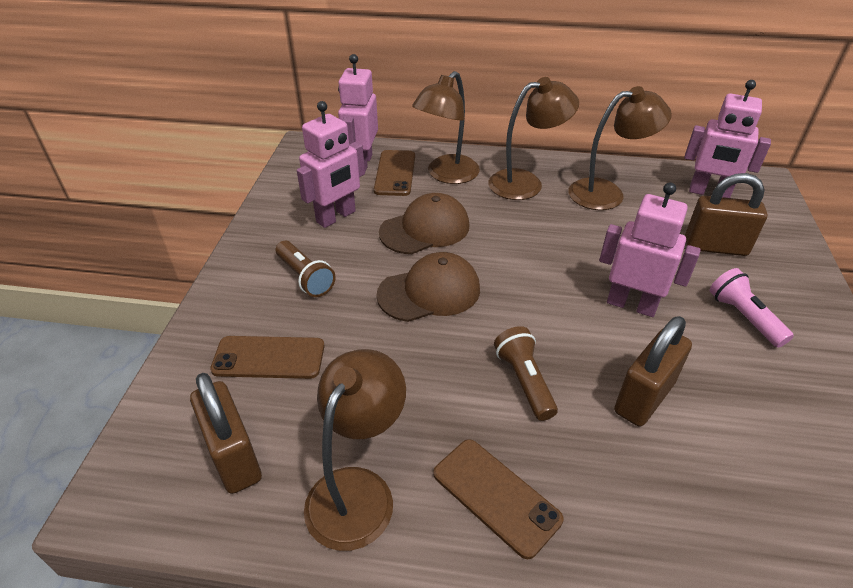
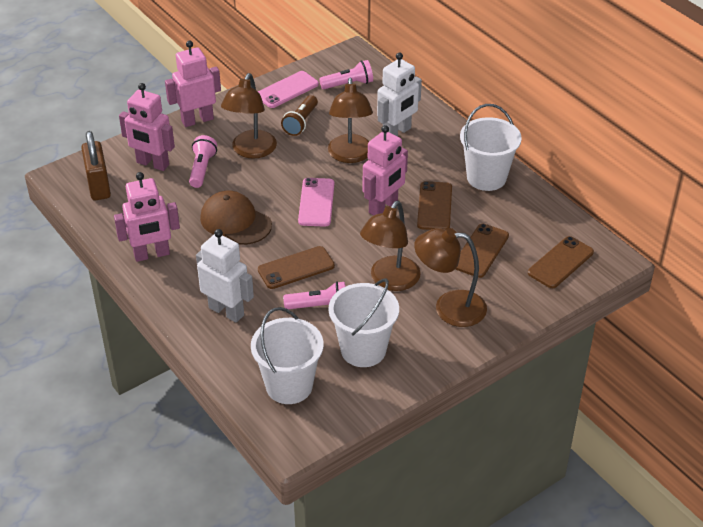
brown cap: 2 -> 1
brown flashlight: 2 -> 1
brown padlock: 3 -> 1
brown phone: 3 -> 4
pink flashlight: 1 -> 3
pink phone: 0 -> 2
white bucket: 0 -> 3
white robot: 0 -> 2

